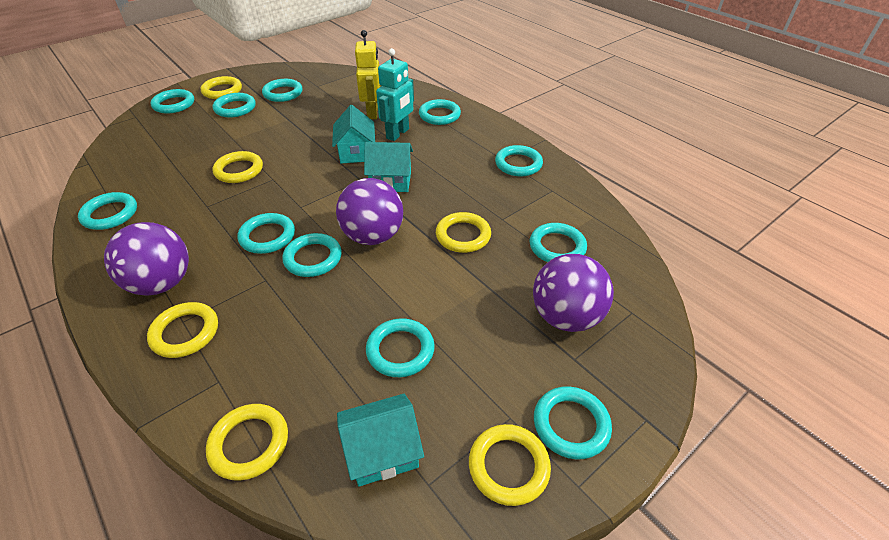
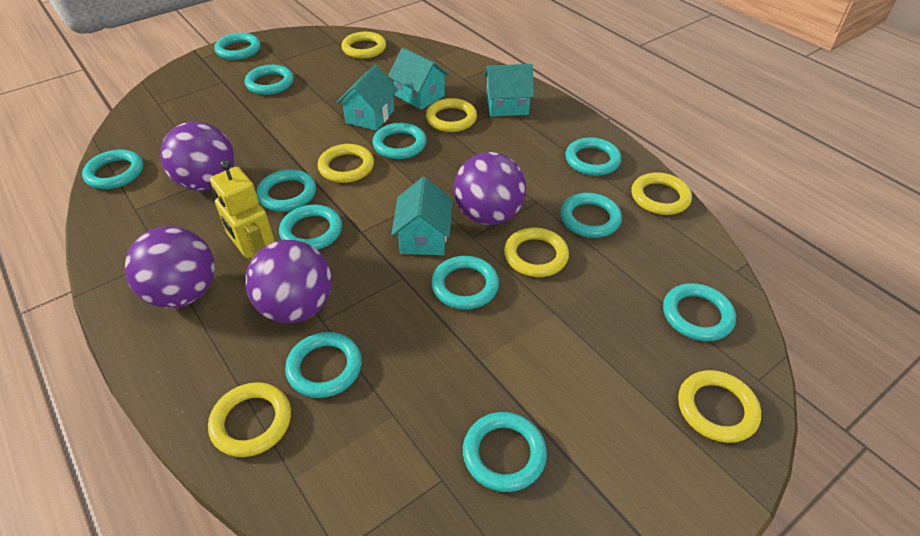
purple ball: 3 -> 4
turquoise house: 3 -> 4
turquoise ring: 11 -> 12
turquoise robot: 1 -> 0
yellow ring: 6 -> 7

